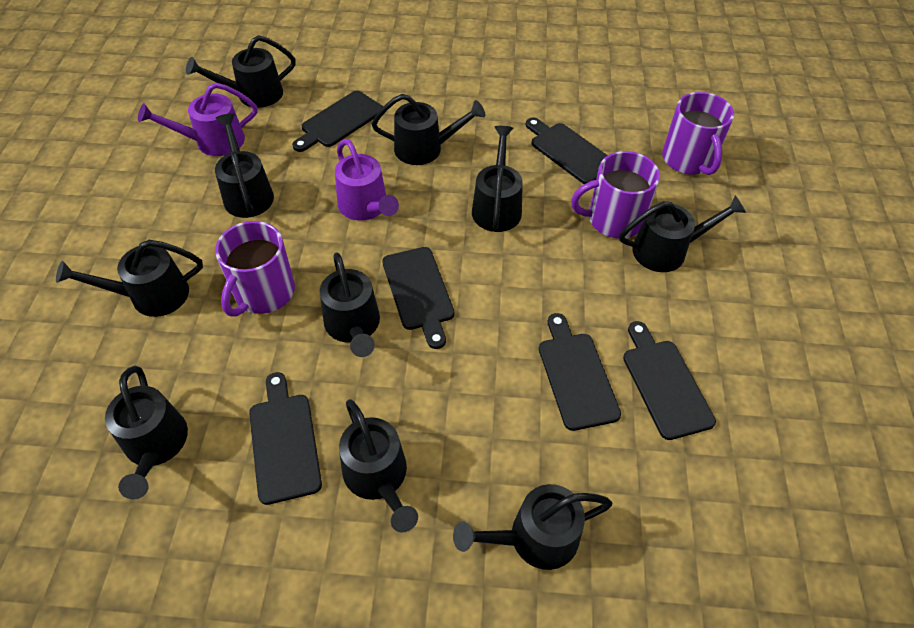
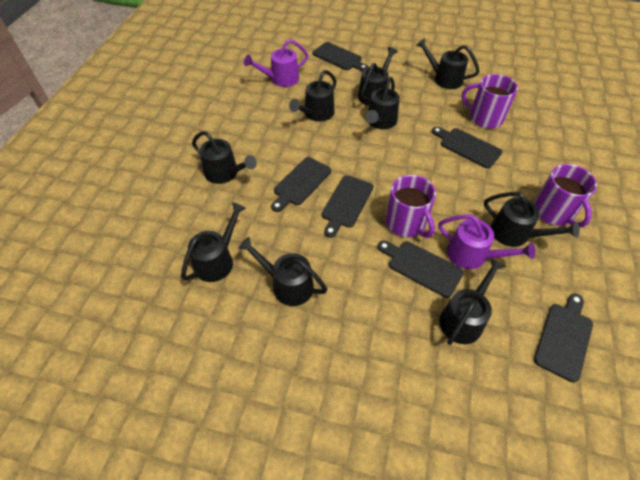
black watering can: 10 -> 9

